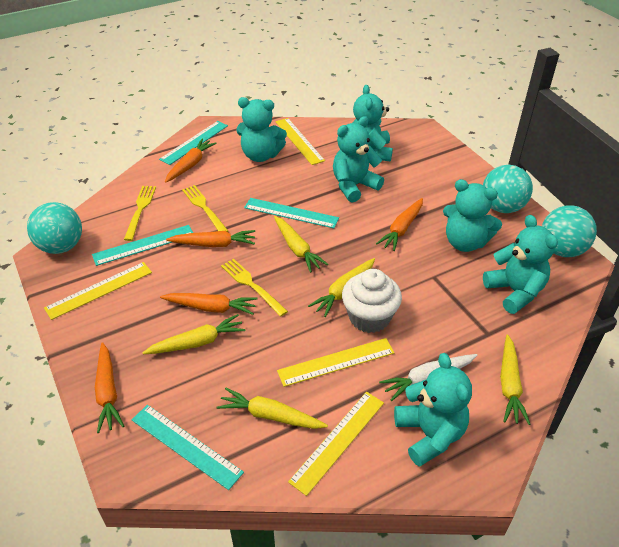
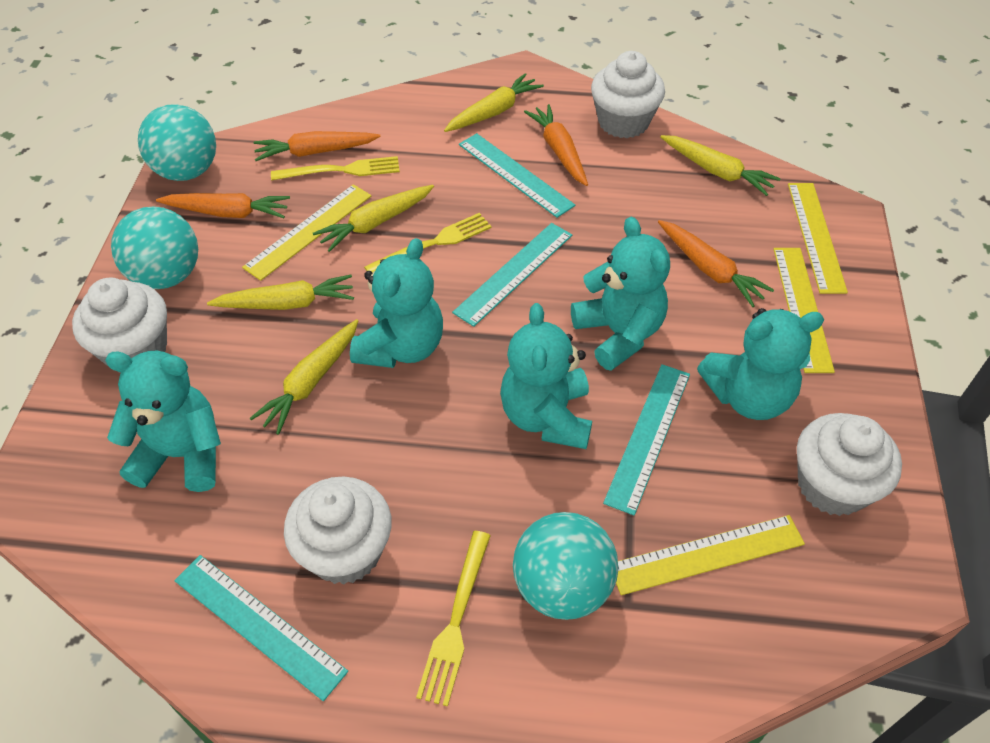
orange carrot: 5 -> 4
turquoise teddy bear: 6 -> 5
white carrot: 1 -> 0
white cupcake: 1 -> 4

